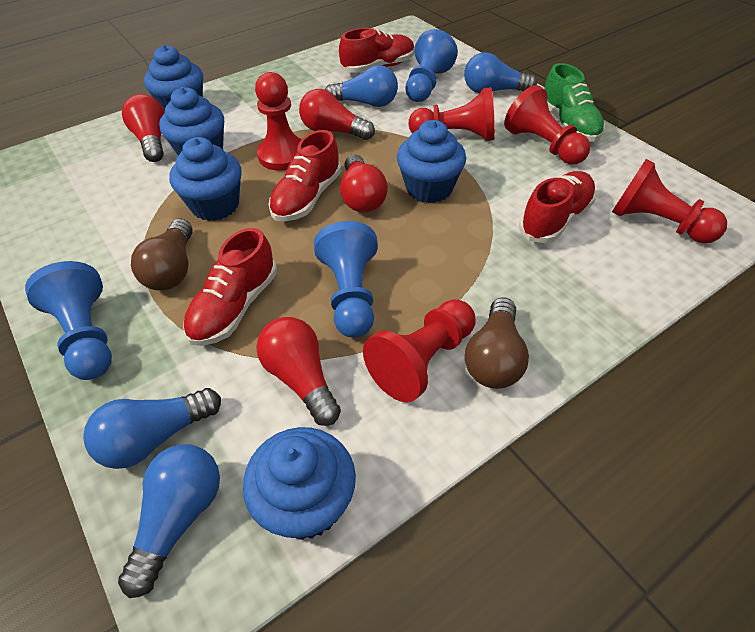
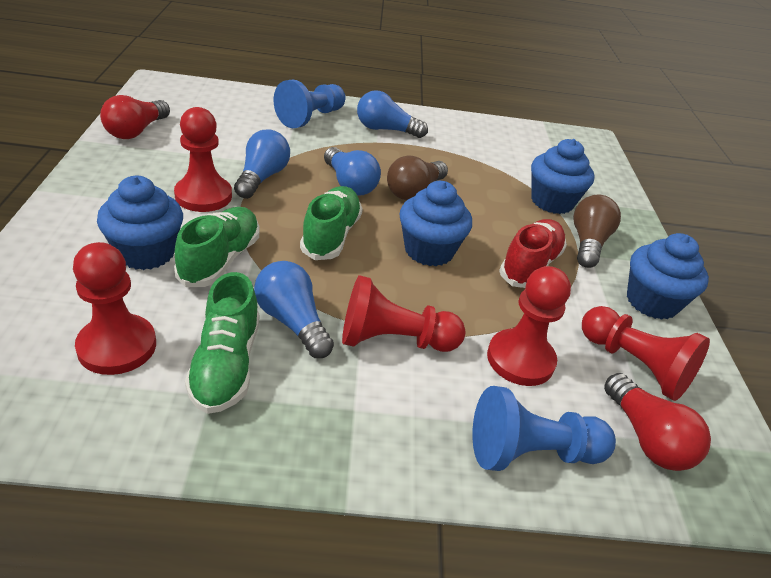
blue cupcake: 5 -> 4
blue pawn: 3 -> 2
green shoe: 1 -> 3
red light bulb: 4 -> 2
red shoe: 4 -> 1

